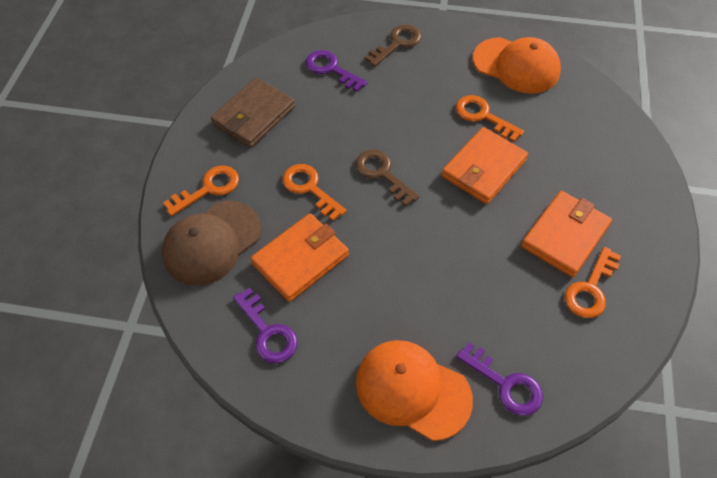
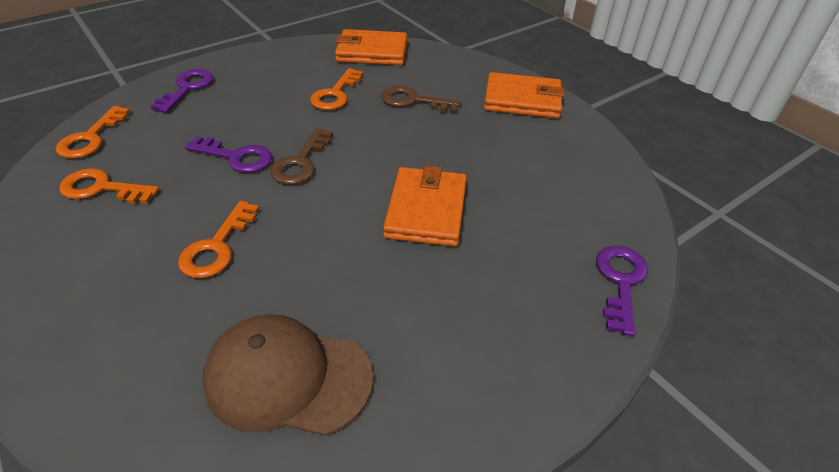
brown wallet: 1 -> 0
orange cap: 2 -> 0

